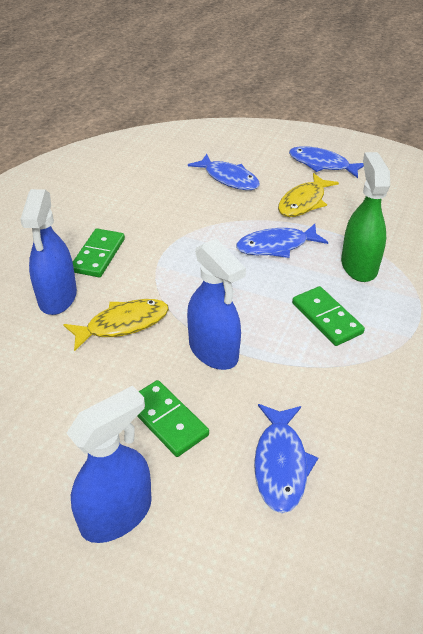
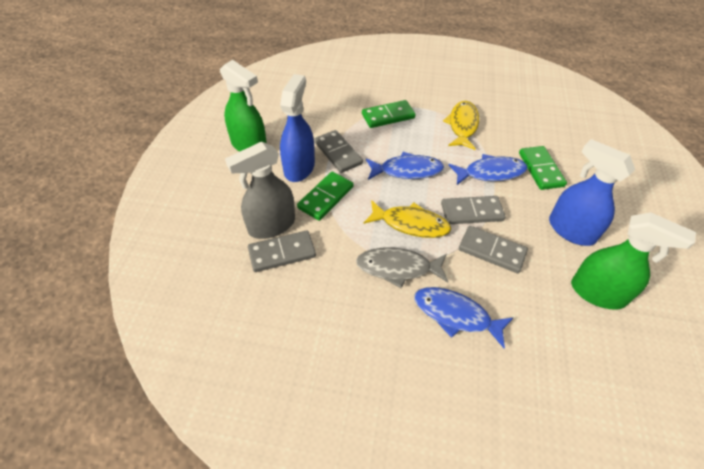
blue fish: 4 -> 3
blue spray bottle: 3 -> 2
green spray bottle: 1 -> 2
grey domino: 0 -> 4
grey fish: 0 -> 1
grey spray bottle: 0 -> 1

